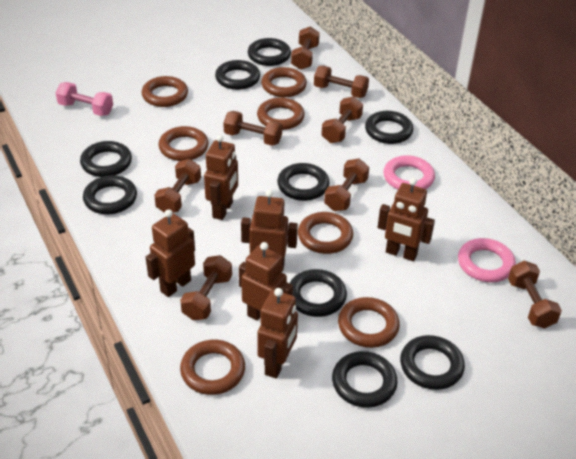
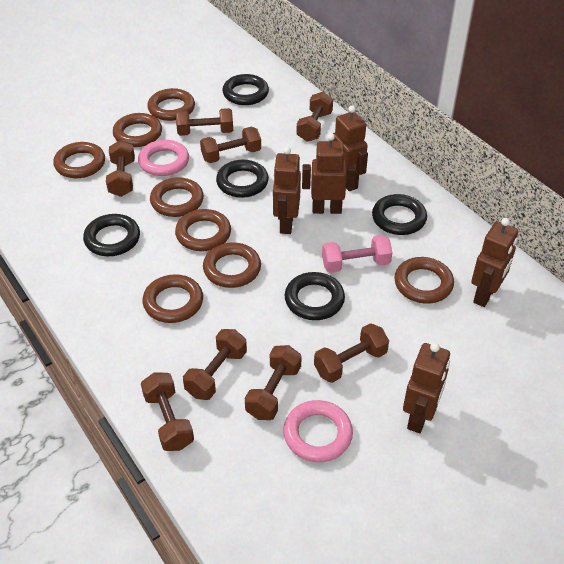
black ring: 9 -> 5
brown ring: 7 -> 8
brown robot: 6 -> 5

